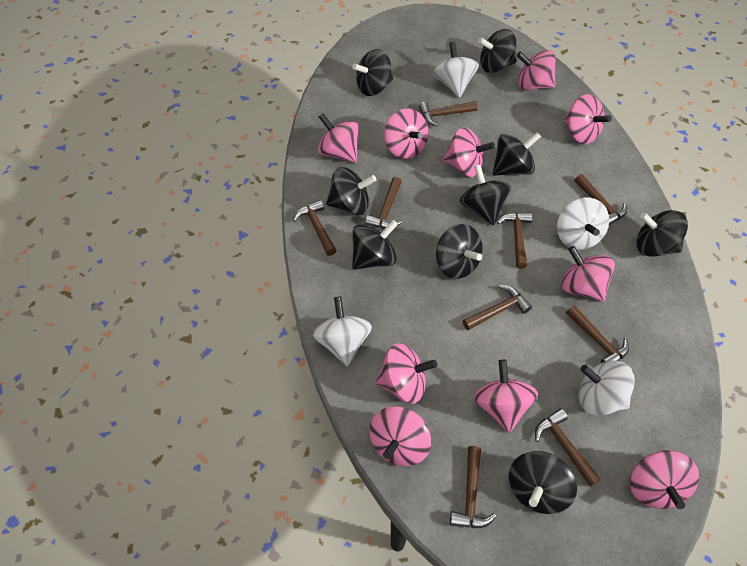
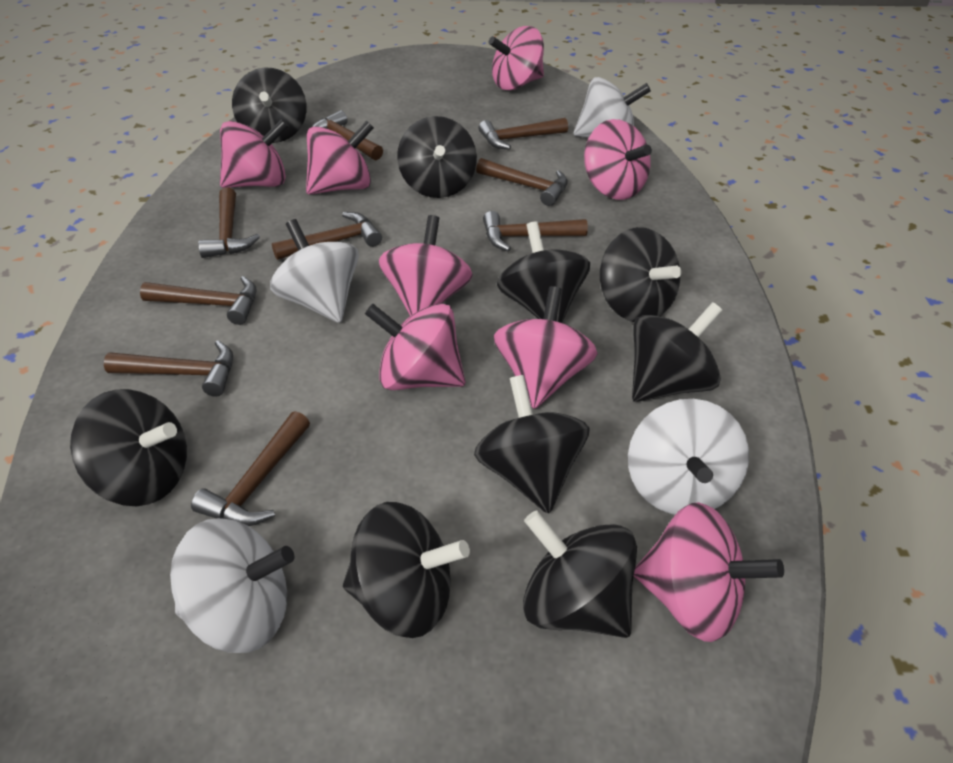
pink spinning top: 10 -> 8

